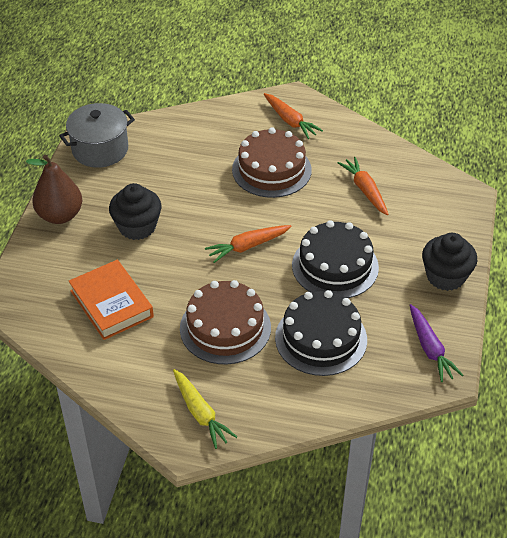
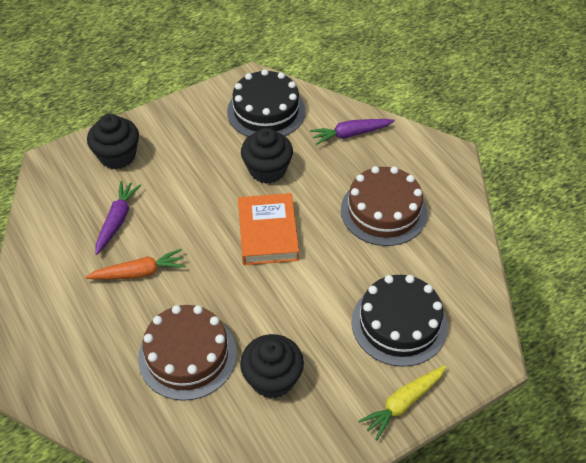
black cupcake: 2 -> 3
brown pear: 1 -> 0
grey pot: 1 -> 0
orange carrot: 3 -> 1
purple carrot: 1 -> 2

